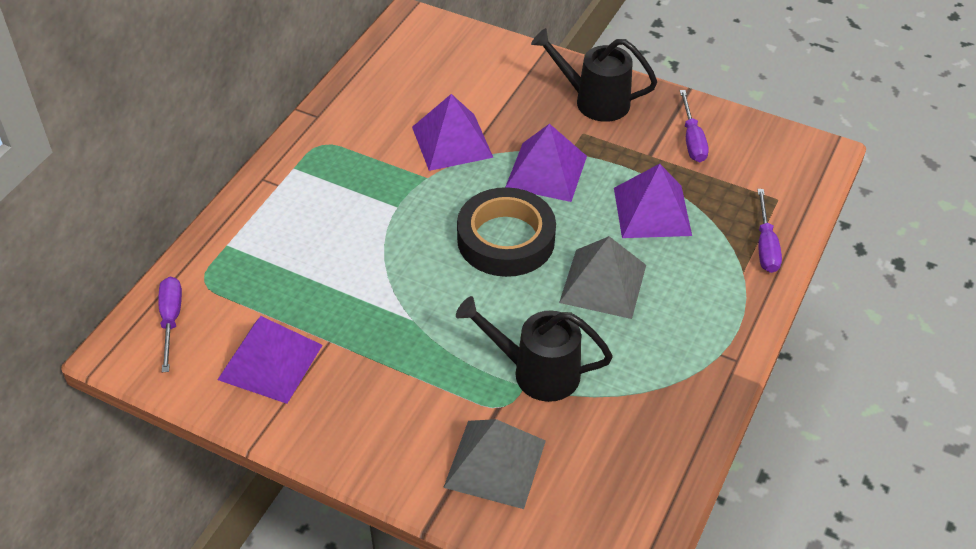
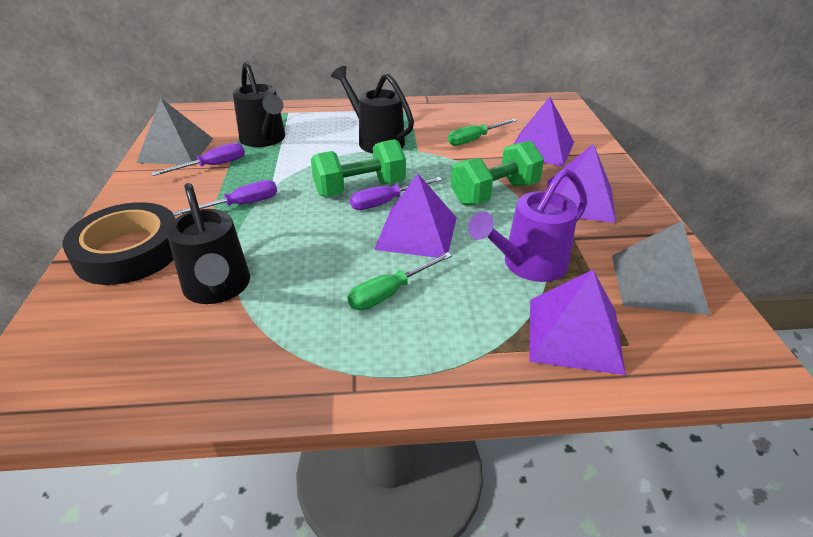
black watering can: 2 -> 3
green dumbbell: 0 -> 2
green screwdriver: 0 -> 2
purple watering can: 0 -> 1

